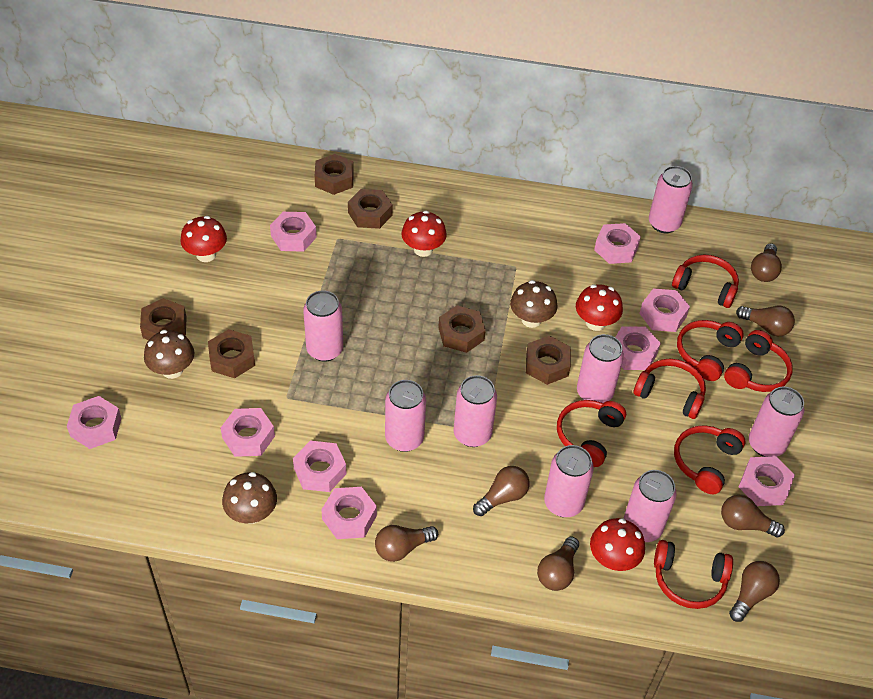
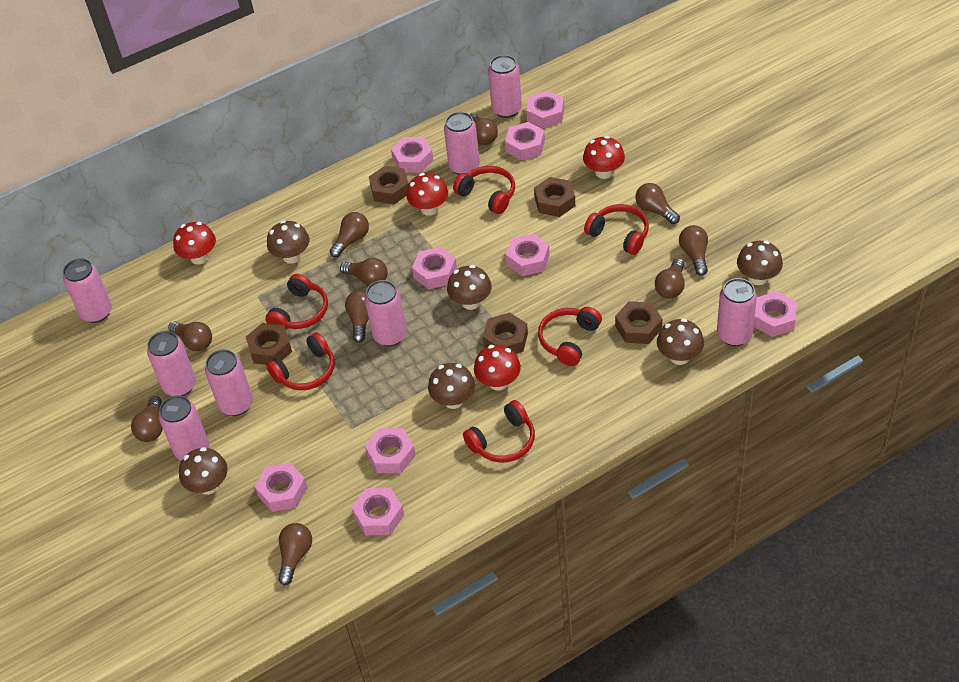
brown light bulb: 7 -> 10
brown mushroom: 3 -> 6
brown nut: 6 -> 5
red headphones: 7 -> 6

